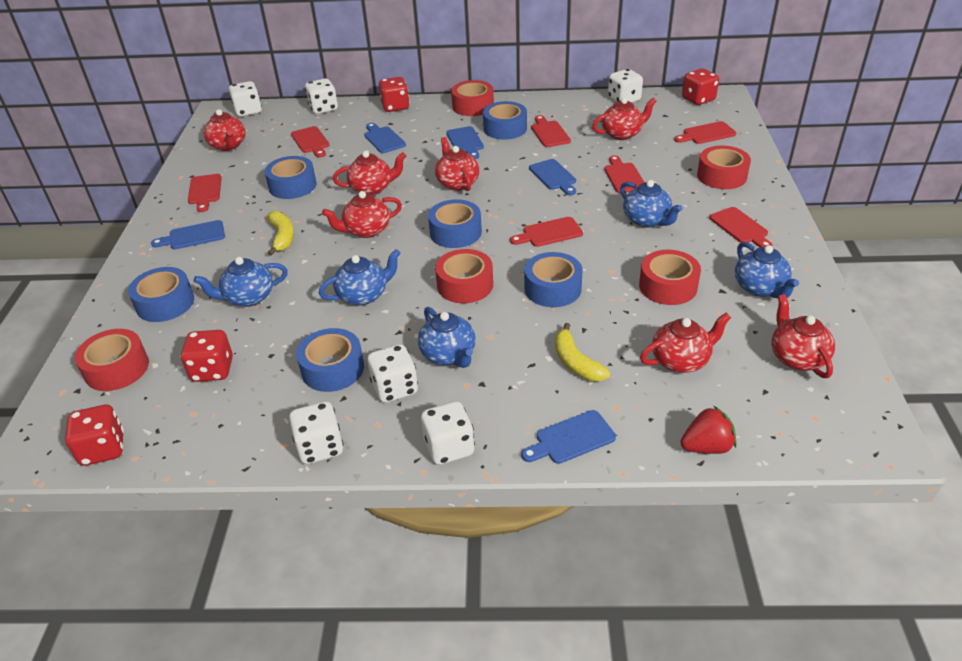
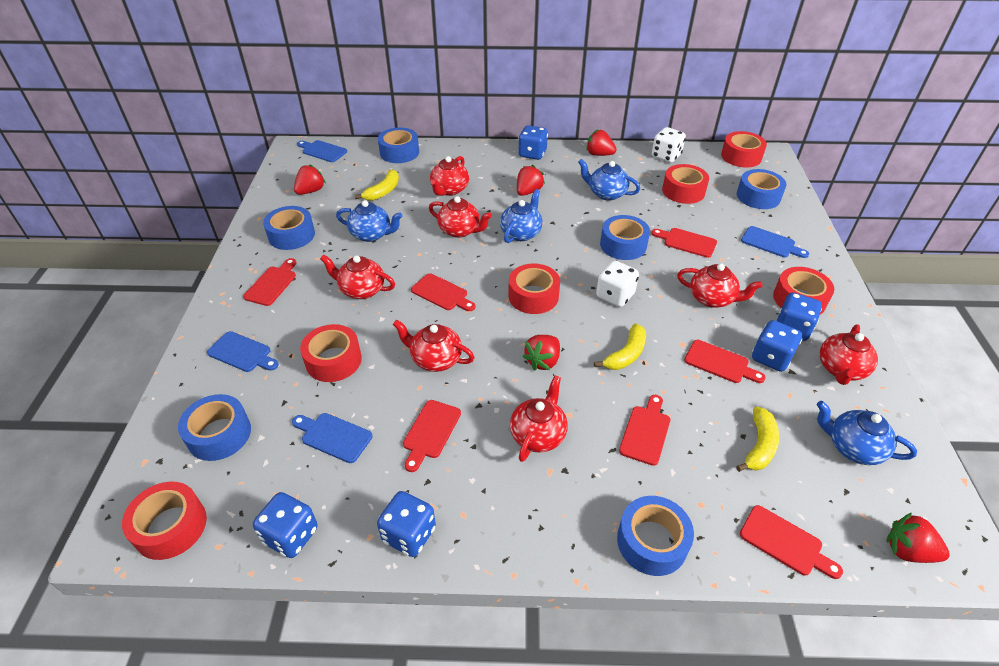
blue cutting board: 5 -> 4
blue dice: 0 -> 5
blue teapot: 5 -> 4
red dice: 4 -> 0
red strawberry: 1 -> 5
red tape: 5 -> 6
white dice: 6 -> 2
yellow banana: 2 -> 3

